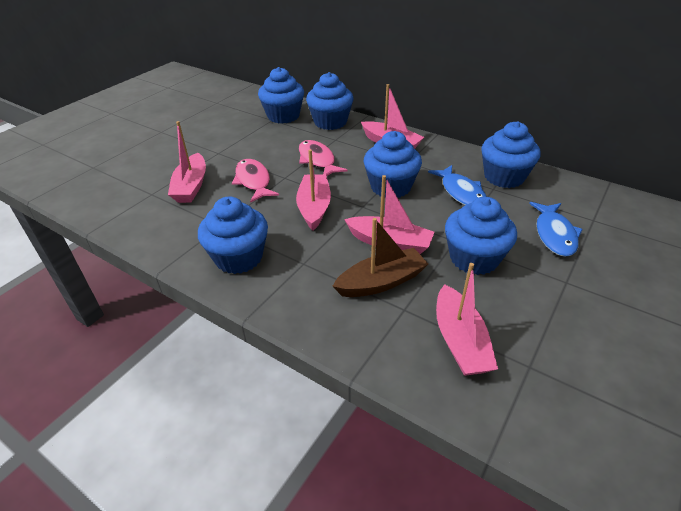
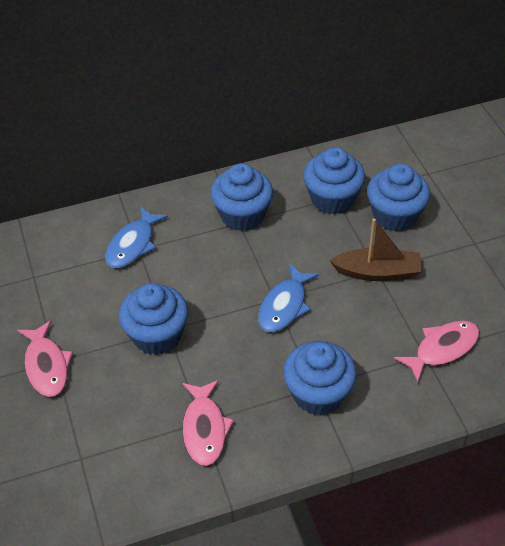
blue cupcake: 6 -> 5
pink boat: 5 -> 0
pink fish: 2 -> 3

